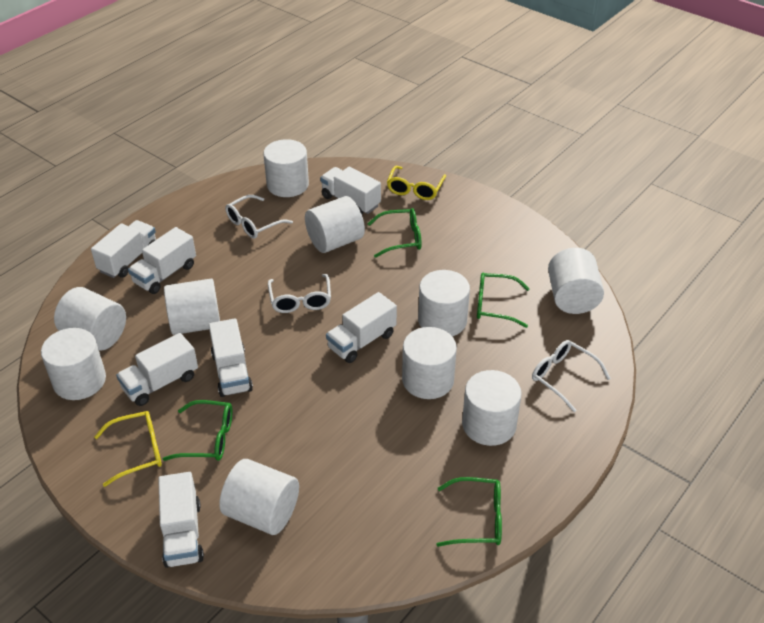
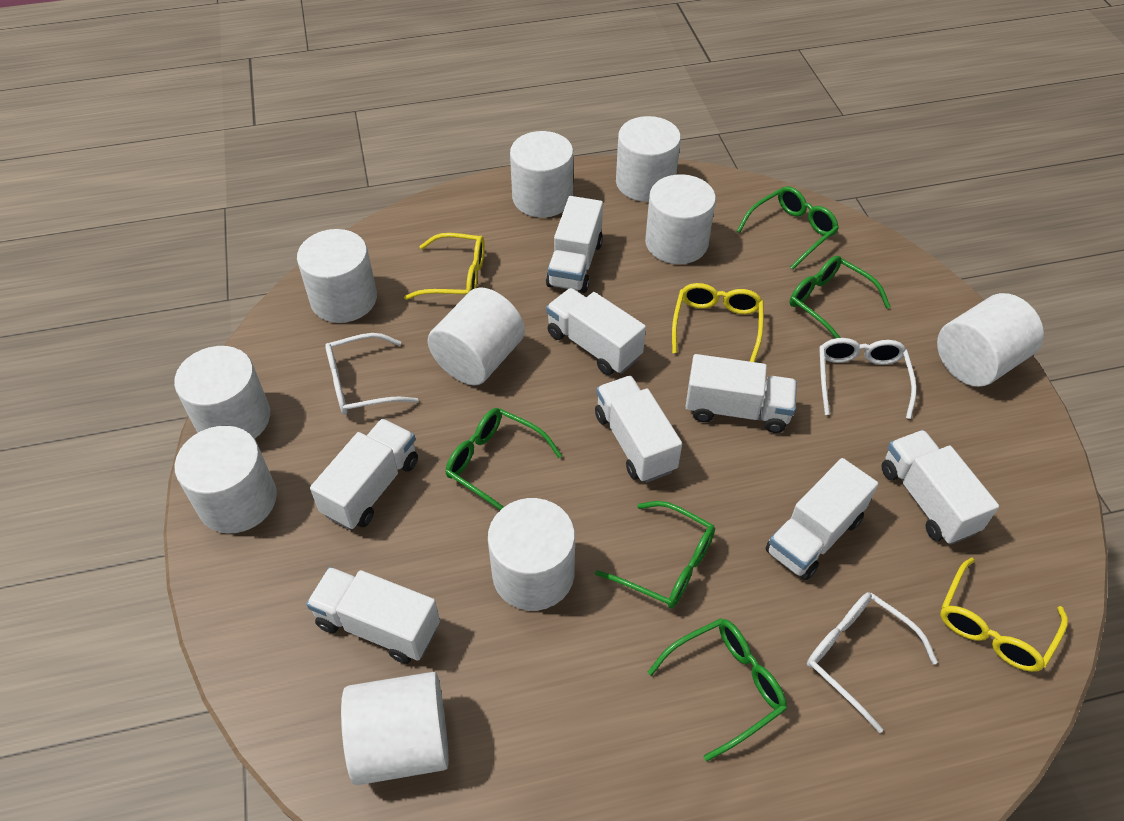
green glasses: 4 -> 5
white truck: 7 -> 8
yellow glasses: 2 -> 3

